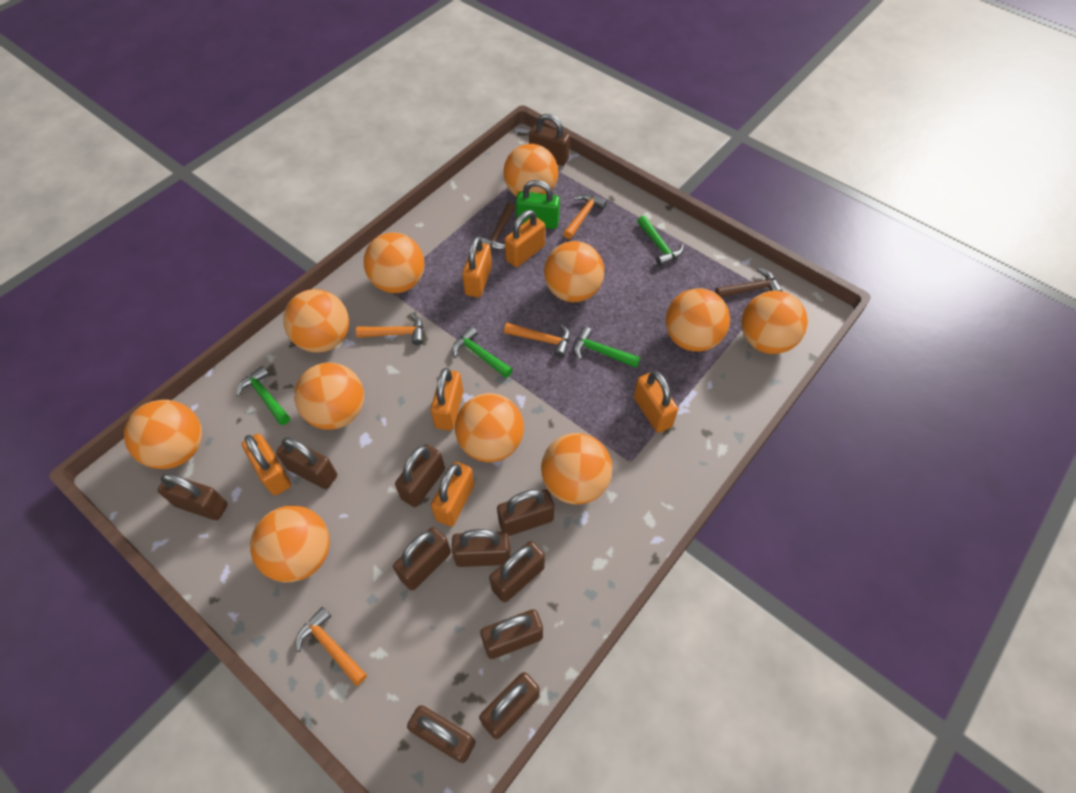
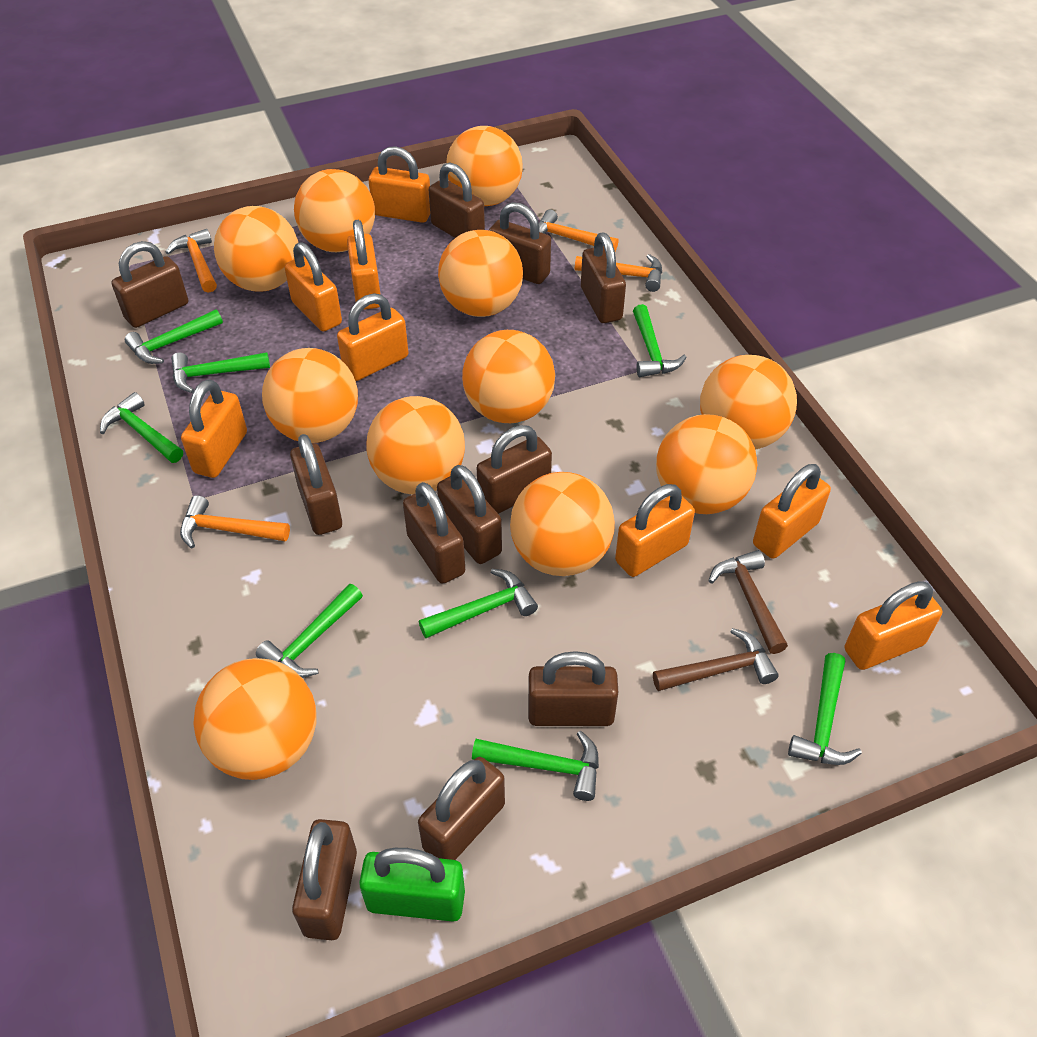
green hammer: 4 -> 8
orange padlock: 6 -> 8

